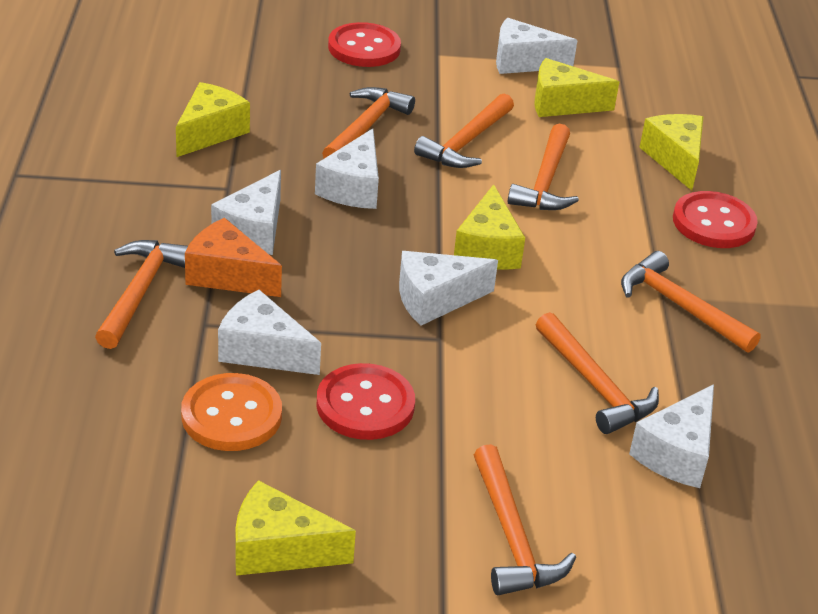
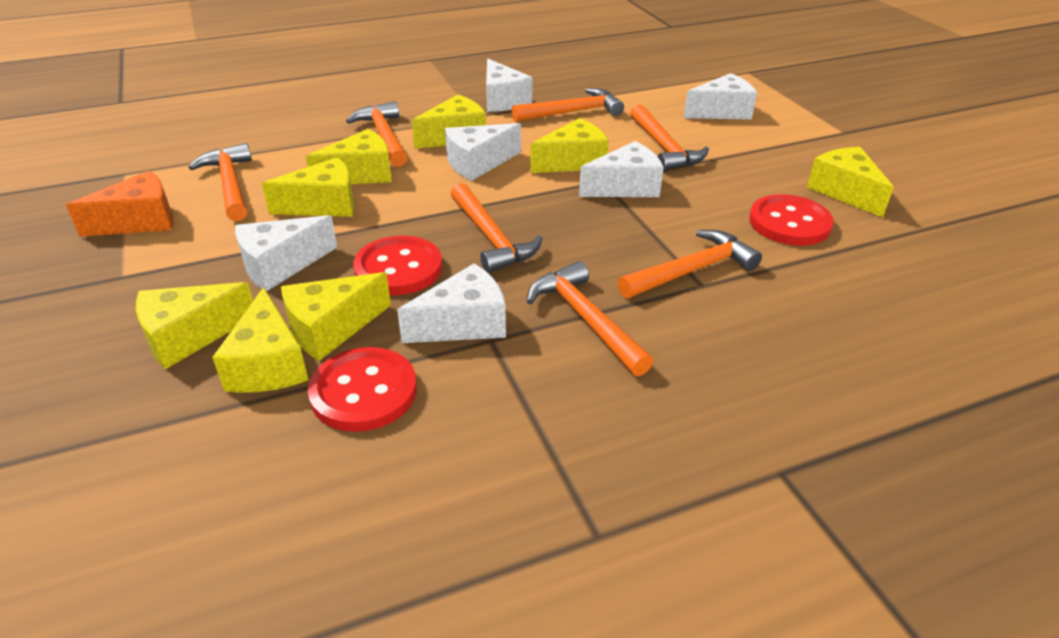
orange button: 1 -> 0
yellow cheese: 5 -> 8

